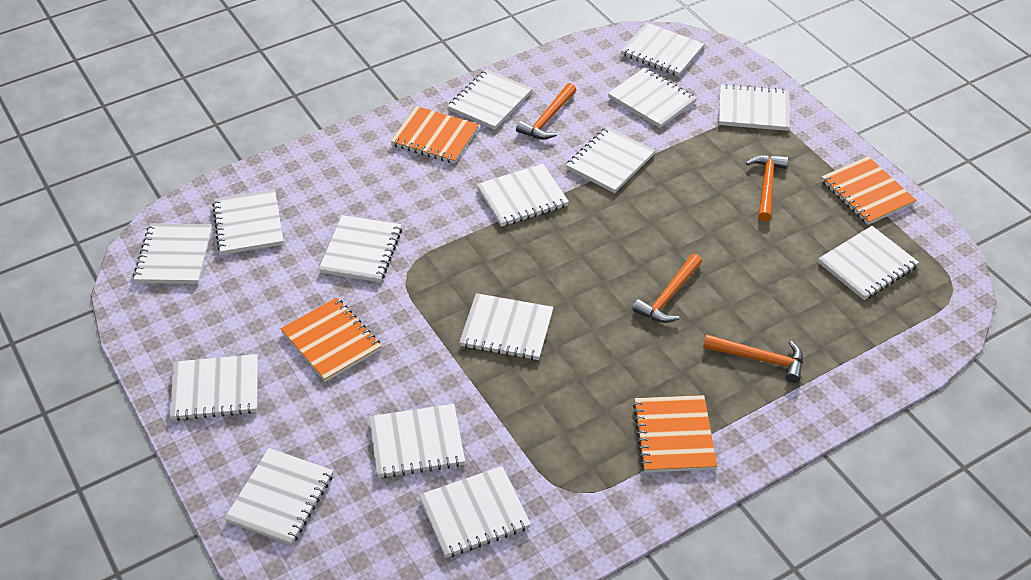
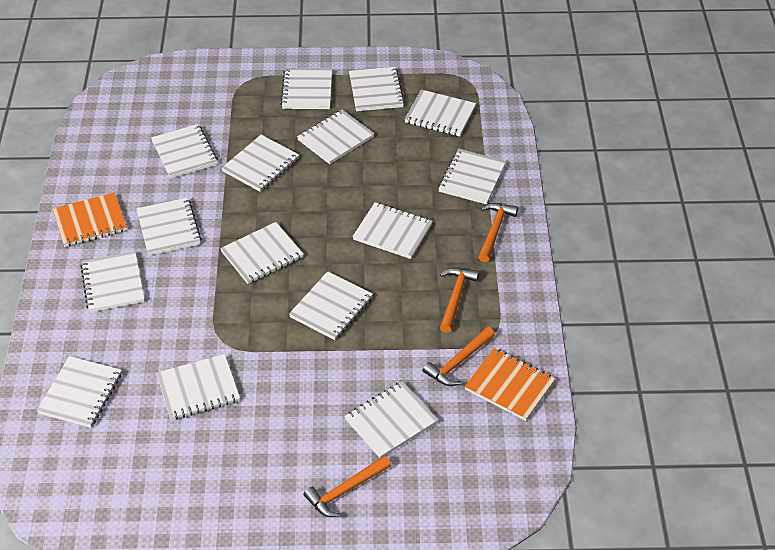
orange notebook: 4 -> 2

